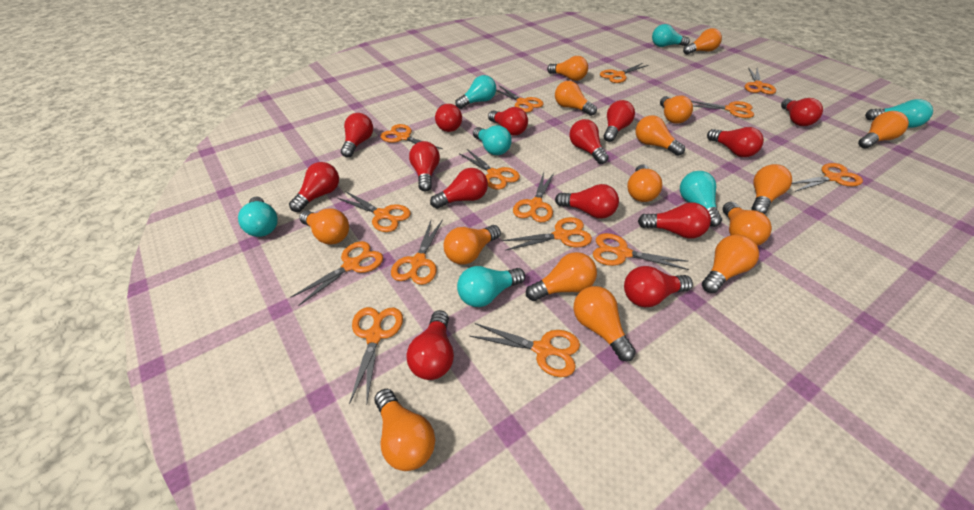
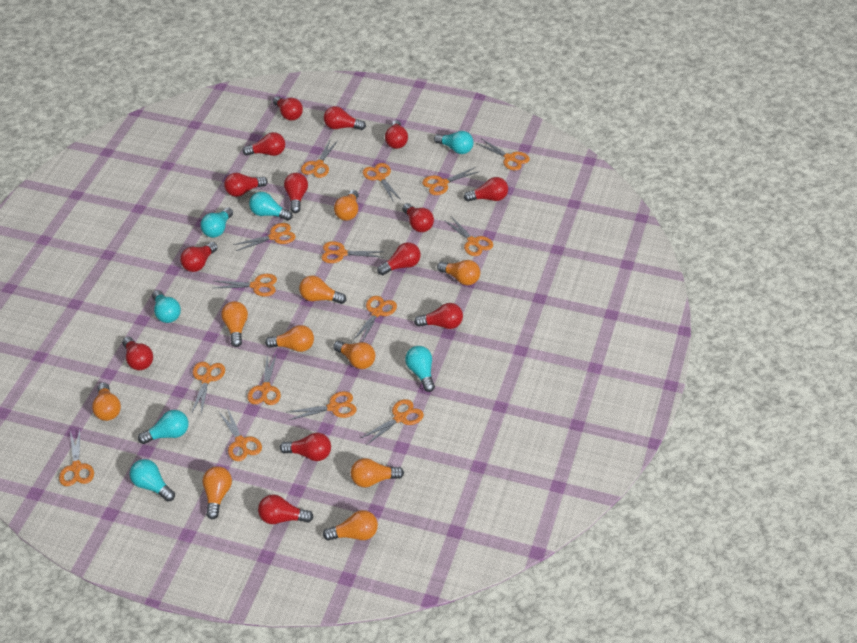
orange light bulb: 15 -> 10

